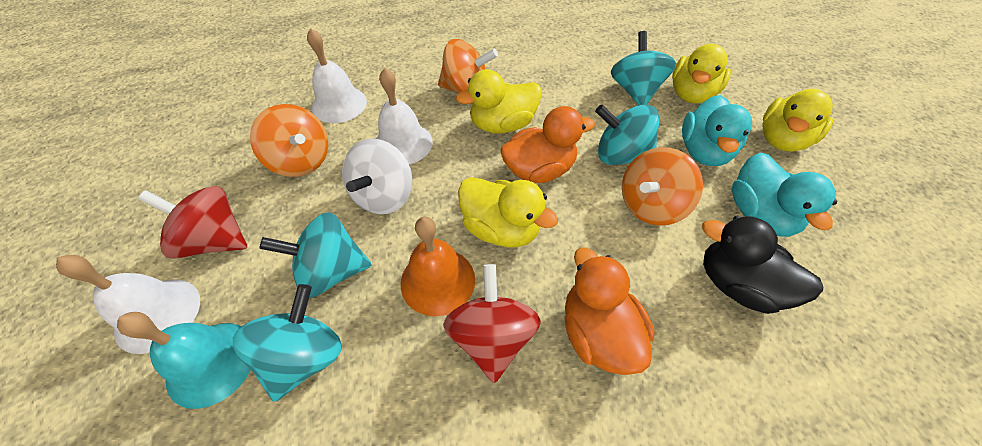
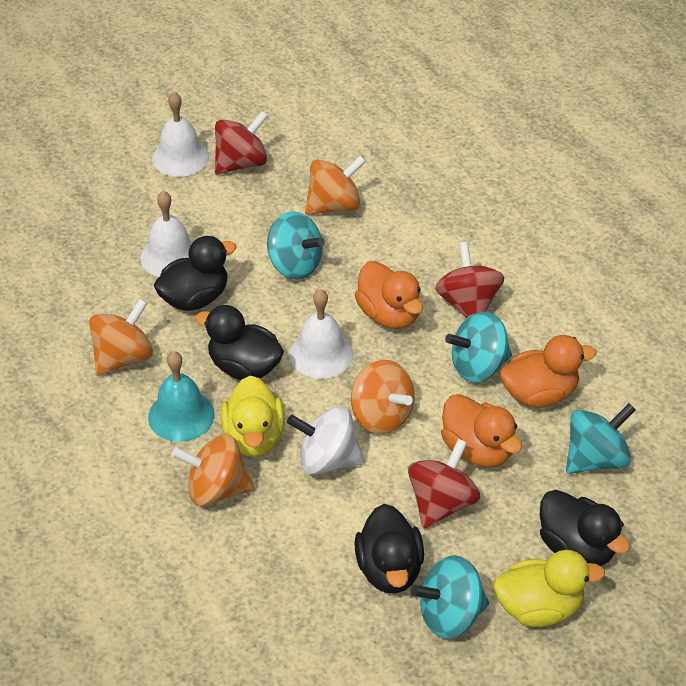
black duck: 1 -> 4
orange bell: 1 -> 0
orange duck: 2 -> 3
orange spinning top: 3 -> 4
red spinning top: 2 -> 3
turquoise duck: 2 -> 0
yellow duck: 4 -> 2

